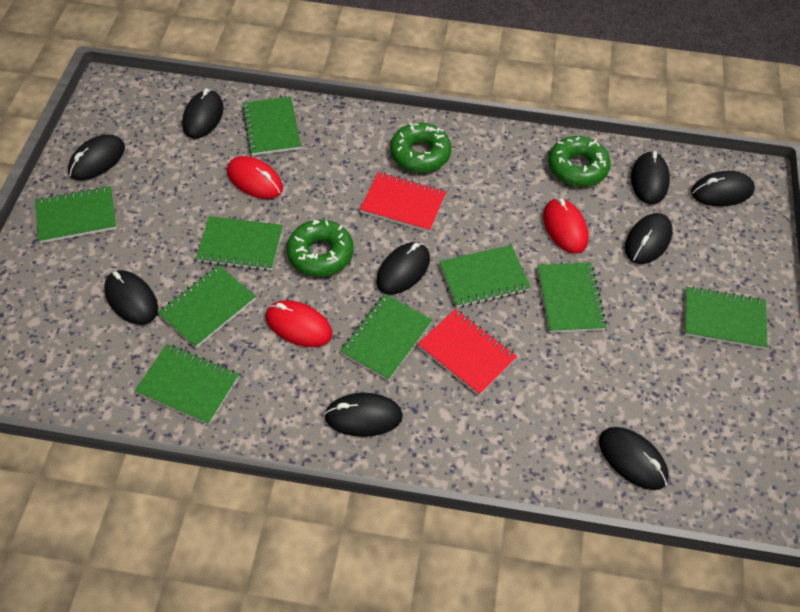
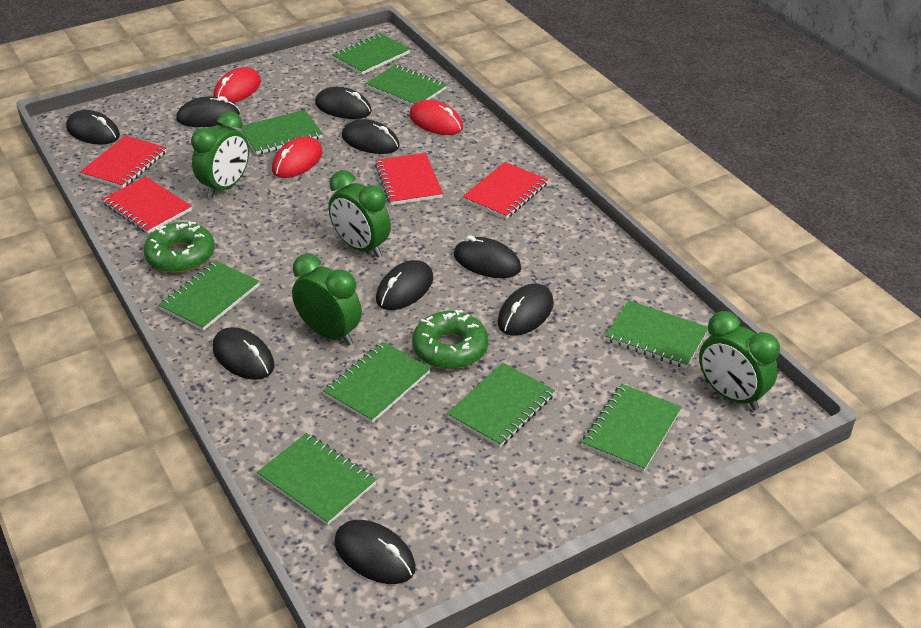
green clock: 0 -> 4
green donut: 3 -> 2
red notebook: 2 -> 4

